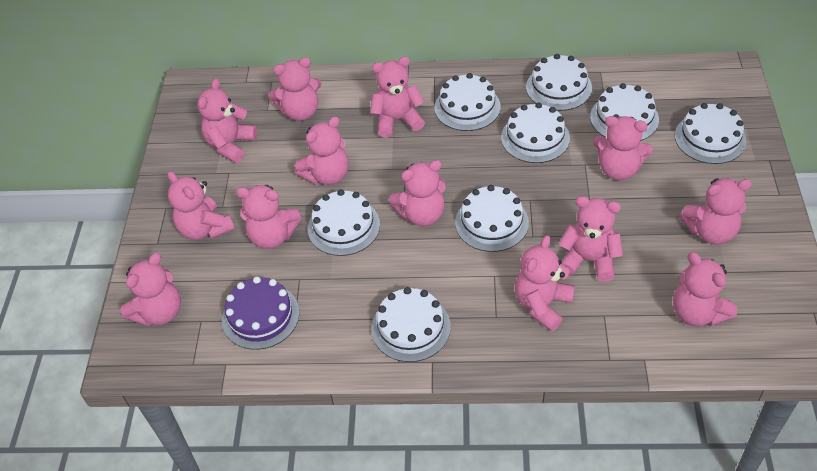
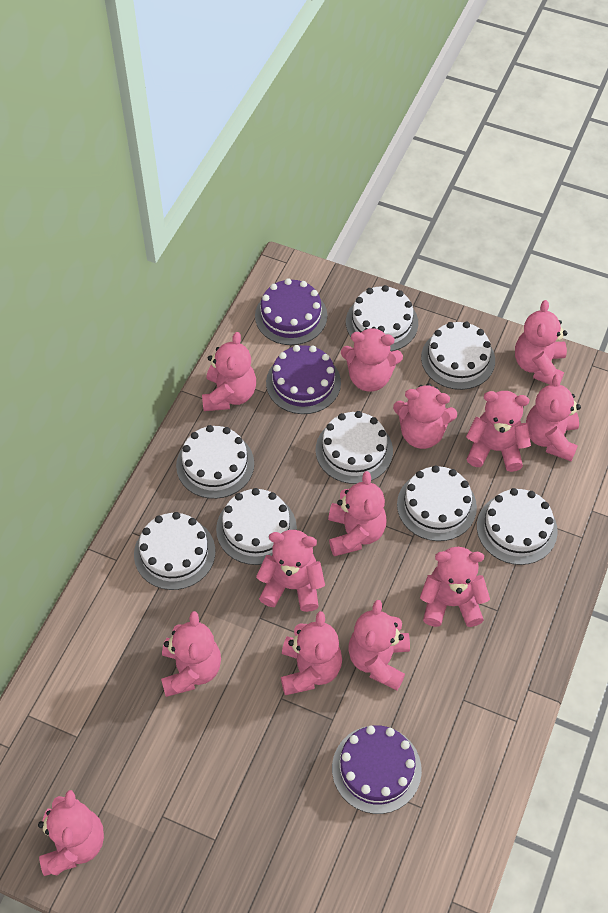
purple cake: 1 -> 3

